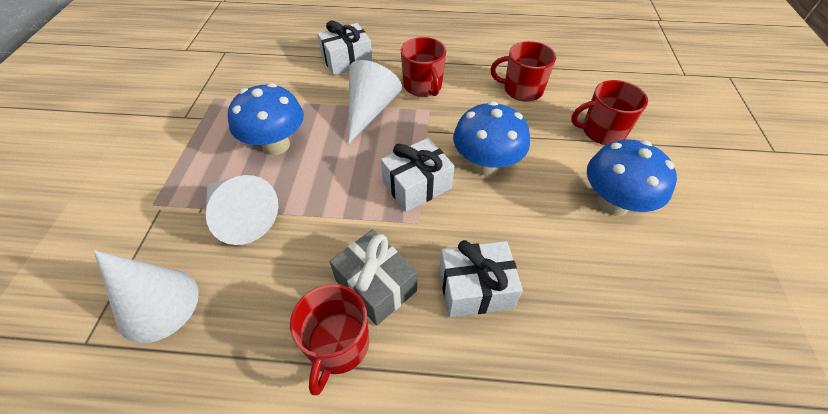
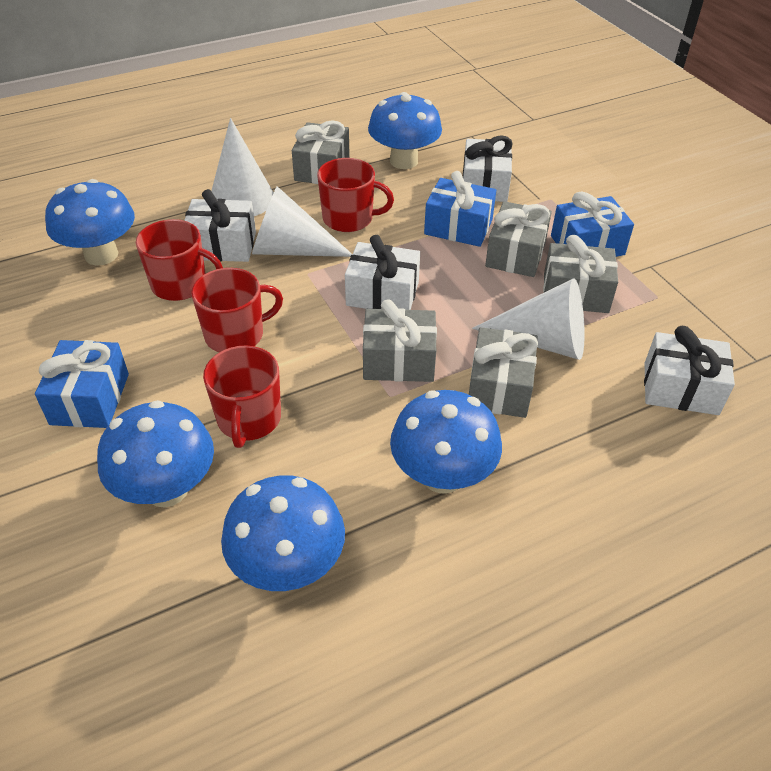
blue gift: 0 -> 3
blue mushroom: 3 -> 5
grey gift: 1 -> 5
white gift: 3 -> 4

